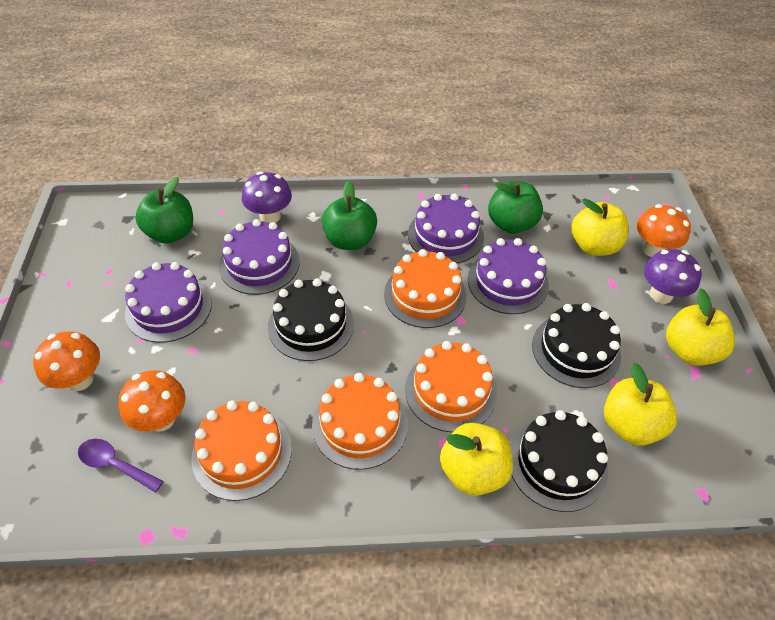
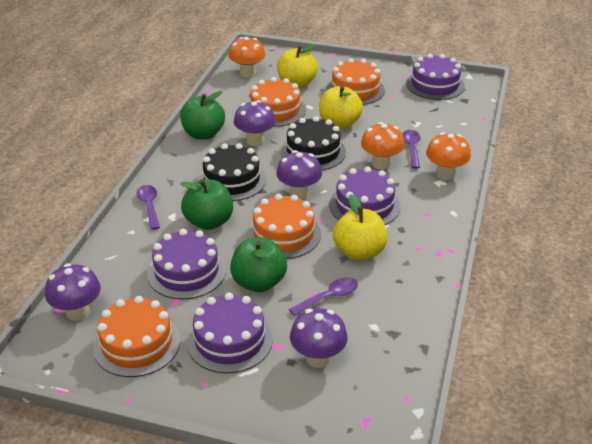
black cake: 3 -> 2
purple mushroom: 2 -> 4
purple spoon: 1 -> 3
yellow apple: 4 -> 3

